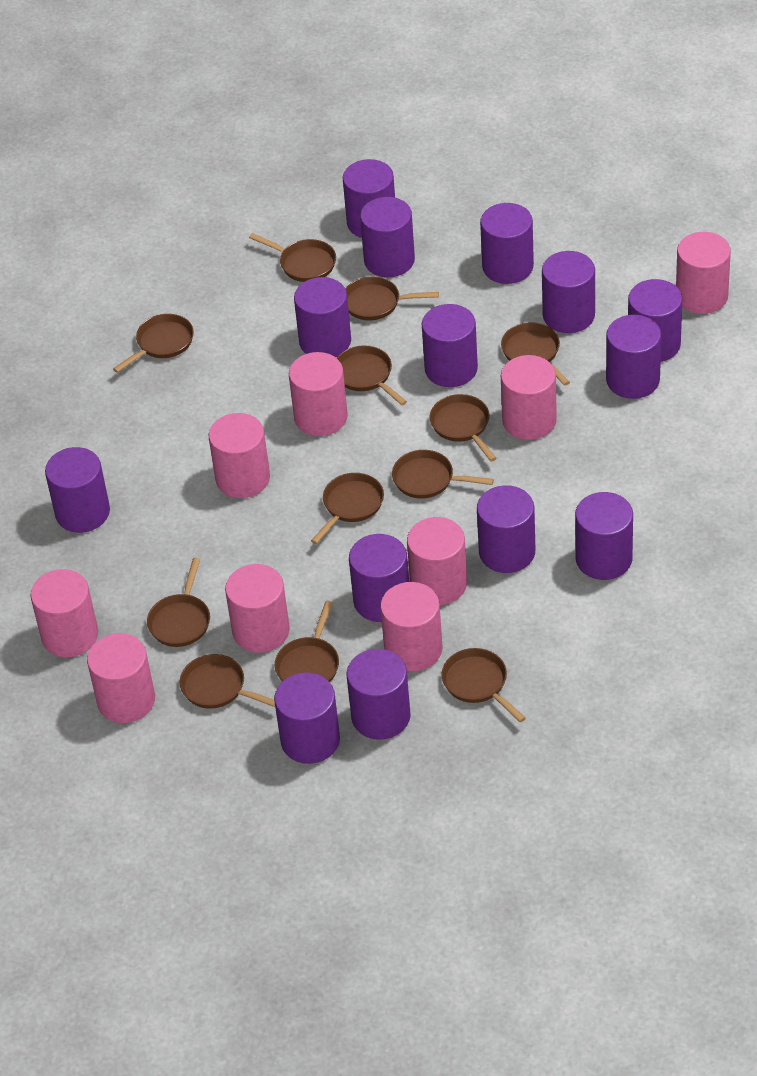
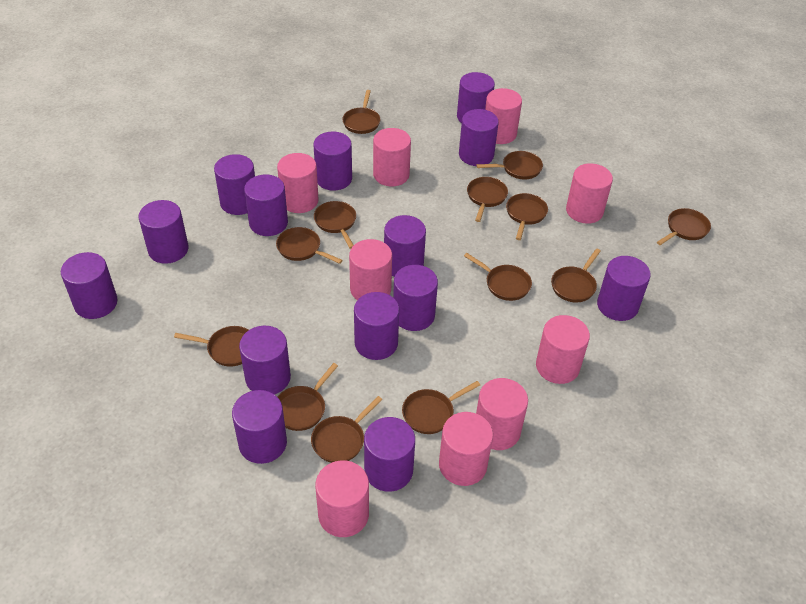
brown pan: 12 -> 13

